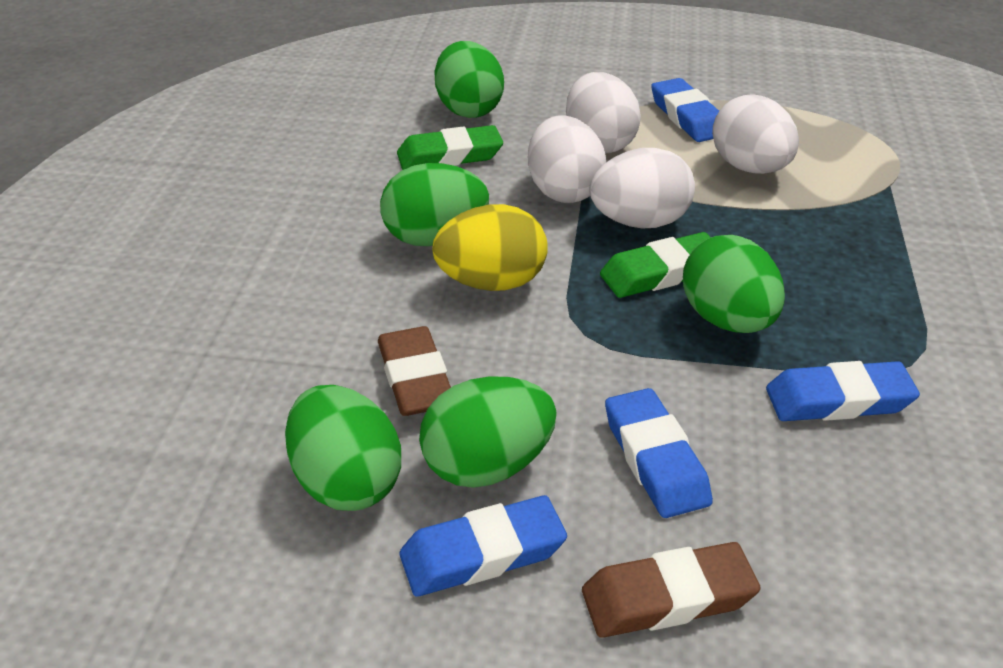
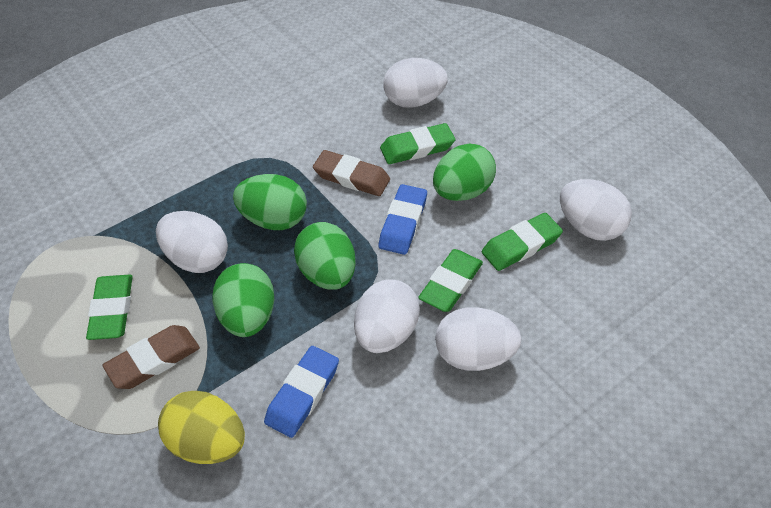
blue eraser: 4 -> 2
green egg: 5 -> 4
green eraser: 2 -> 4
white egg: 4 -> 5

